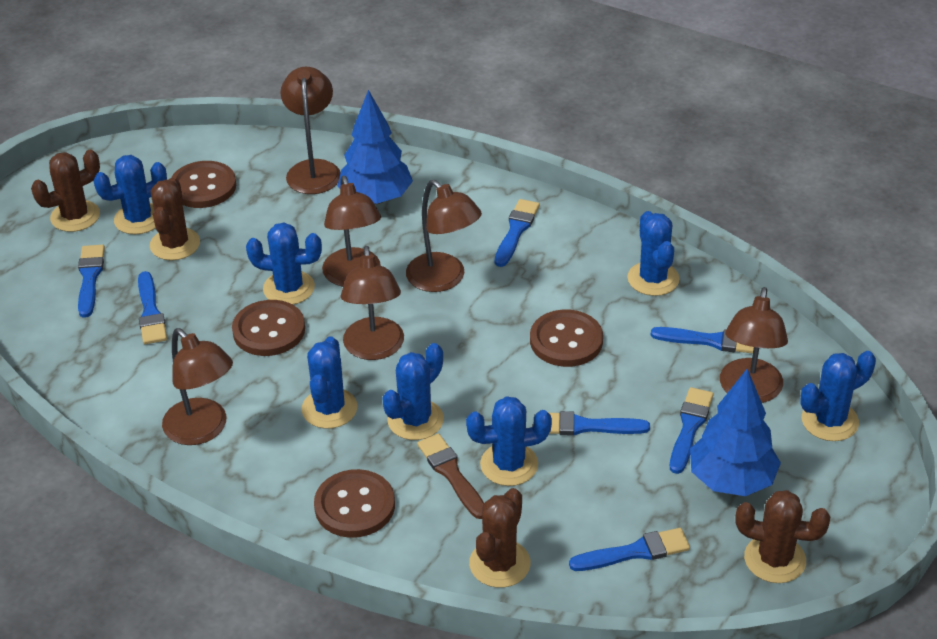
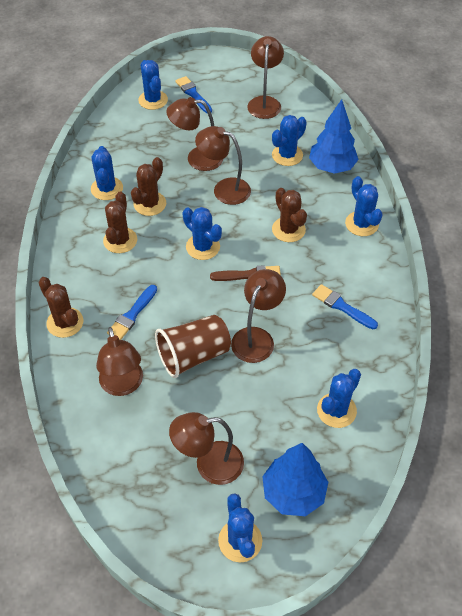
blue brush: 7 -> 3
brown button: 4 -> 0
brown cup: 0 -> 1

